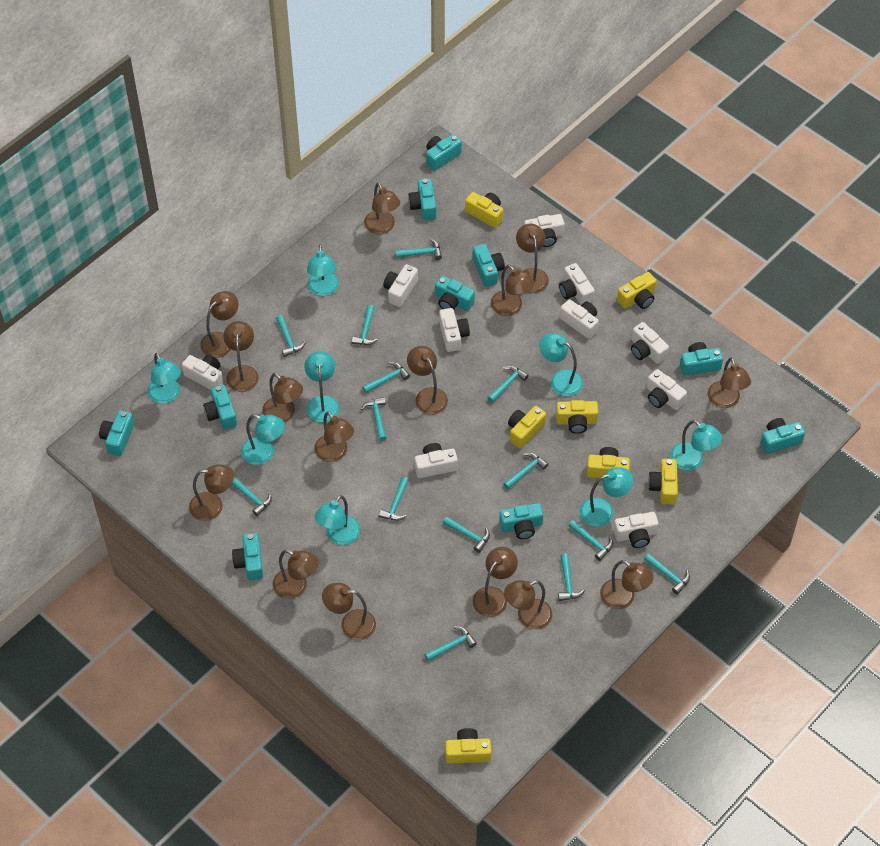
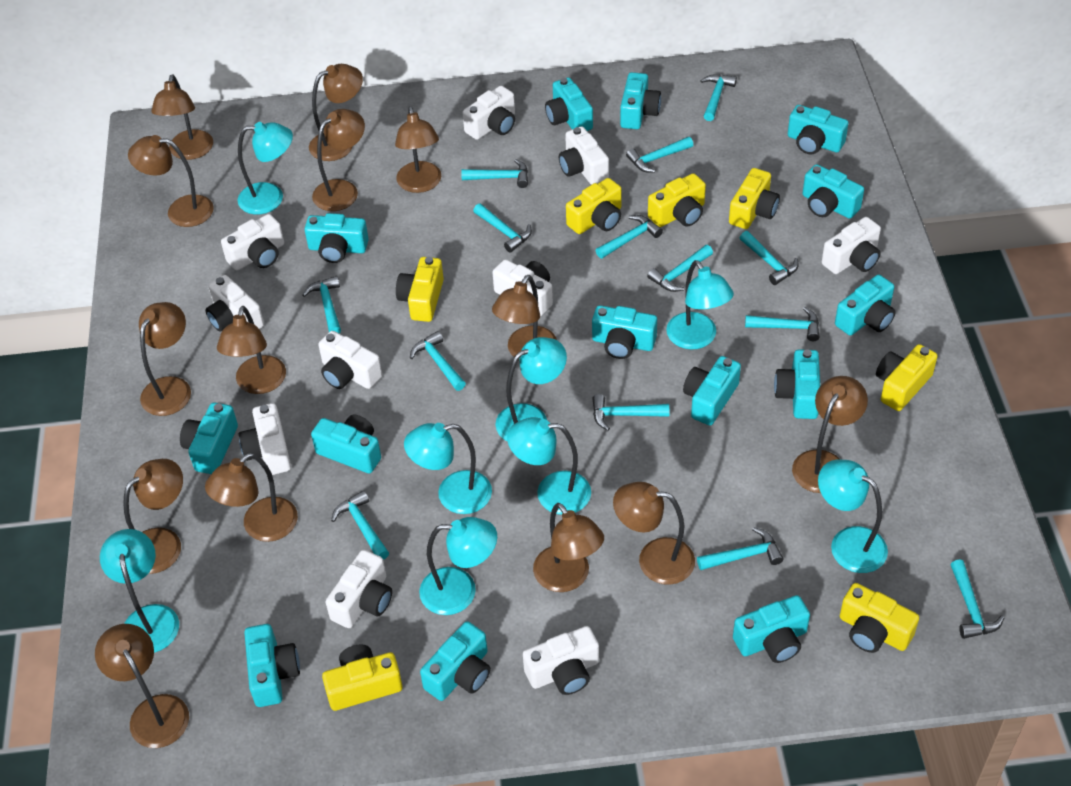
brown lamp: 15 -> 14
turquoise camera: 10 -> 14

